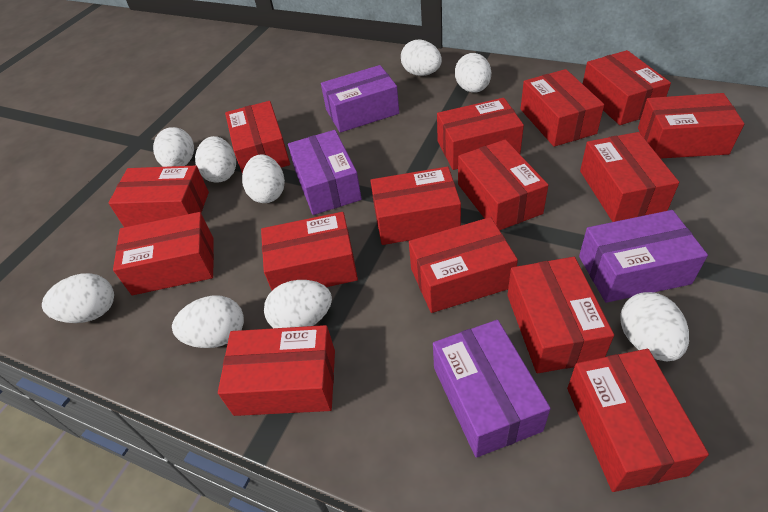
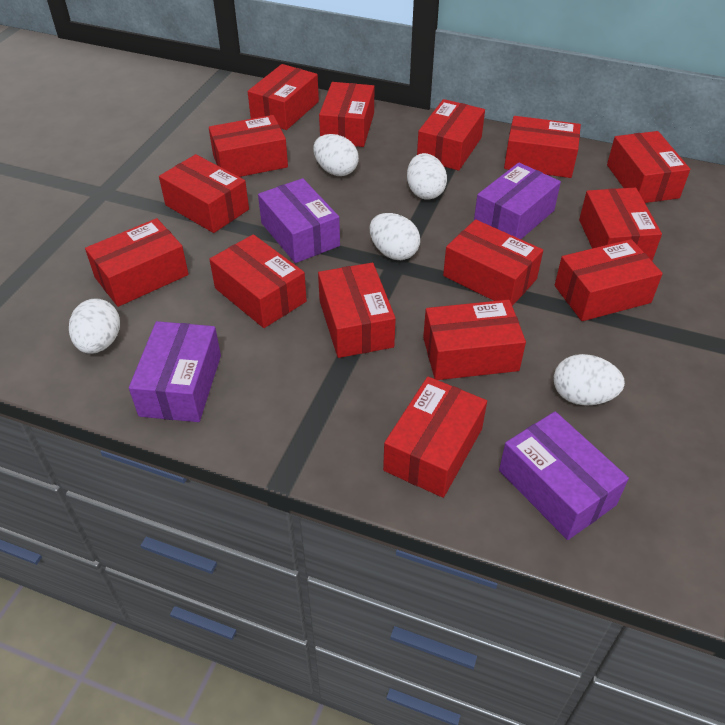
white egg: 9 -> 5

